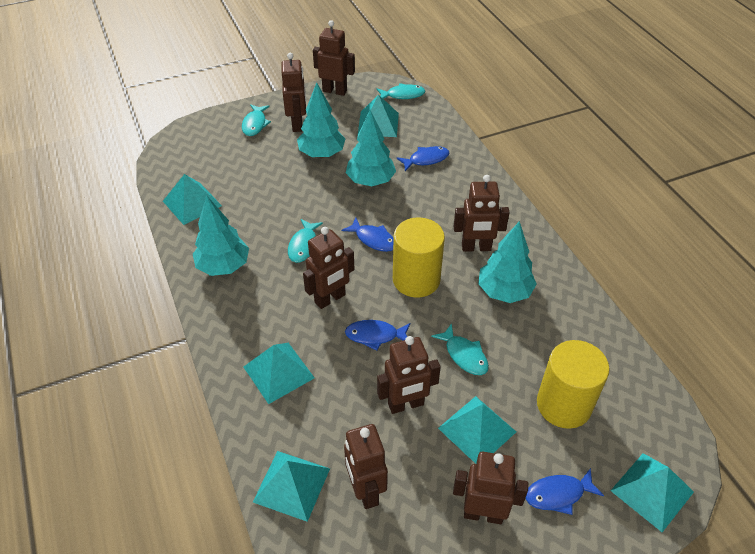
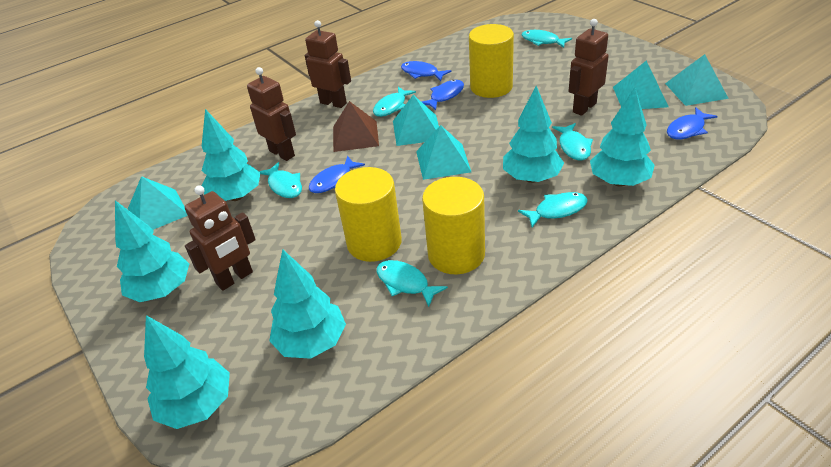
brown pyramid: 0 -> 1
brown robot: 7 -> 4
turquoise fish: 4 -> 6
turquoise pyramid: 6 -> 5
turquoise tree: 4 -> 6
yellow cylinder: 2 -> 3

